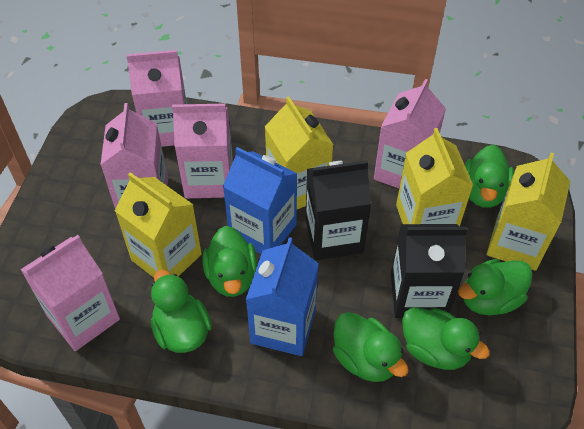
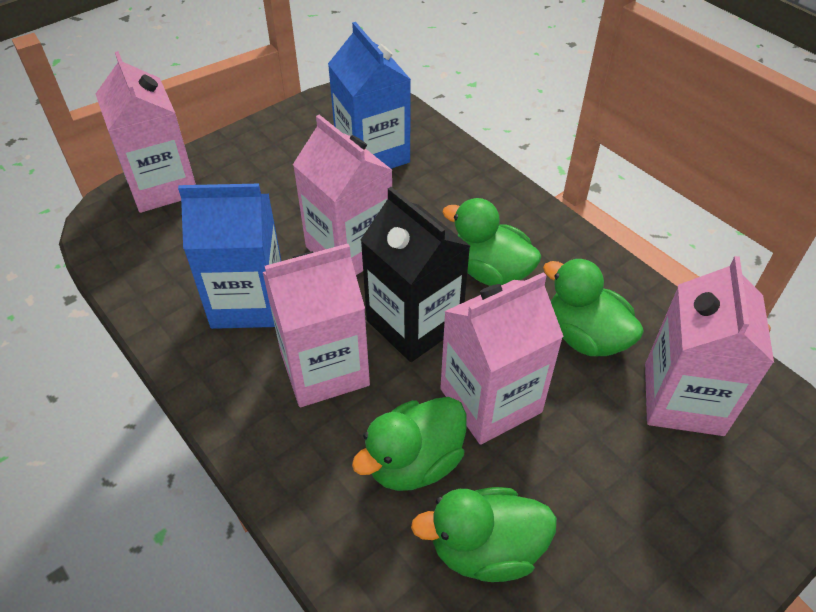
black carton: 2 -> 1
green duck: 6 -> 4
yellow carton: 4 -> 0

